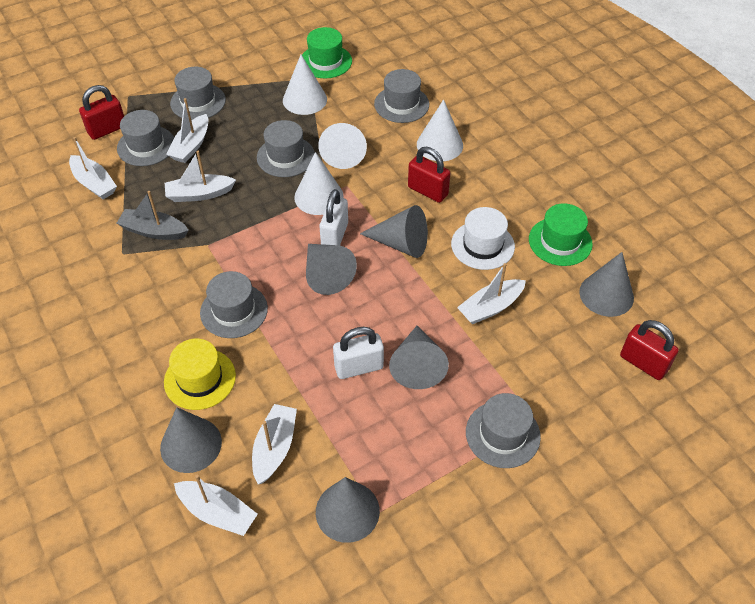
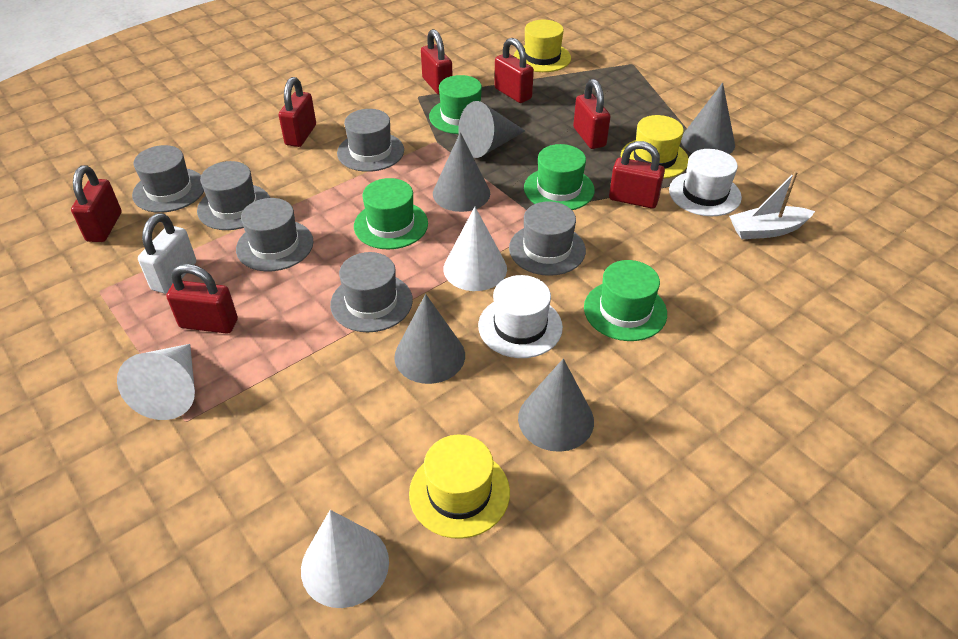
green hat: 2 -> 4
grey boat: 1 -> 0
grey cone: 6 -> 5
red padlock: 3 -> 7
white boat: 6 -> 1
white cone: 4 -> 3
white hat: 1 -> 2
white padlock: 2 -> 1
yellow hat: 1 -> 3

